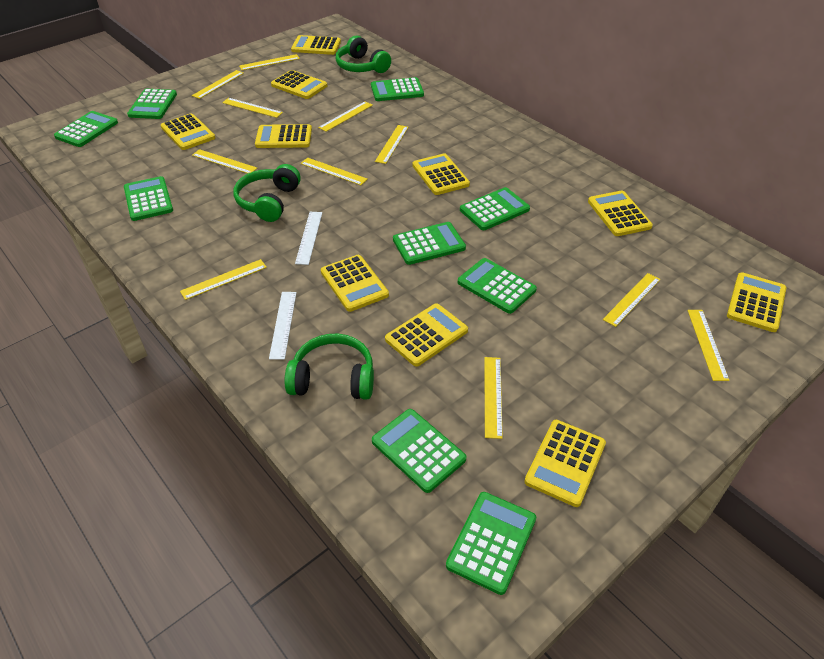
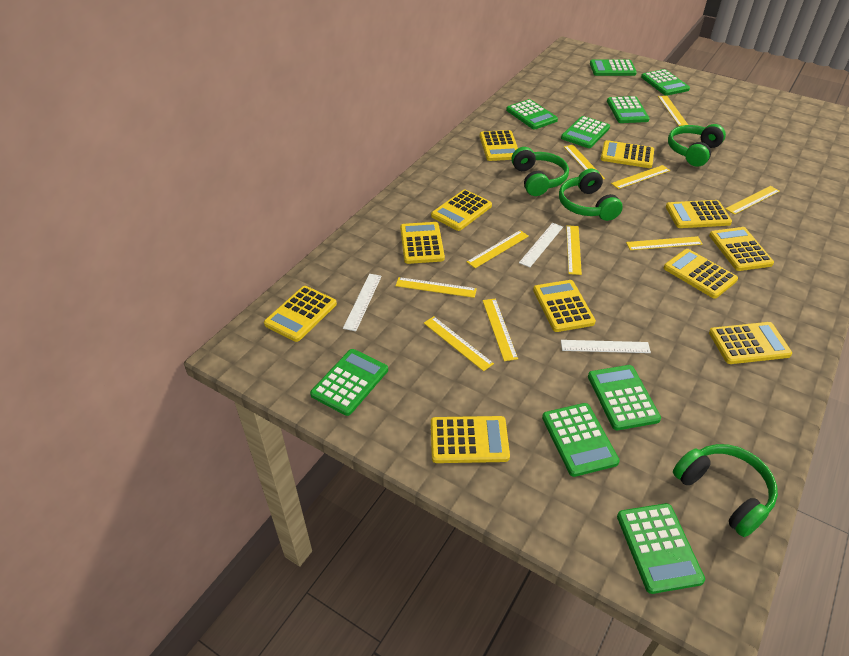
green headphones: 3 -> 4
white ruler: 2 -> 3
yellow calculator: 10 -> 11
yellow ruler: 11 -> 10

